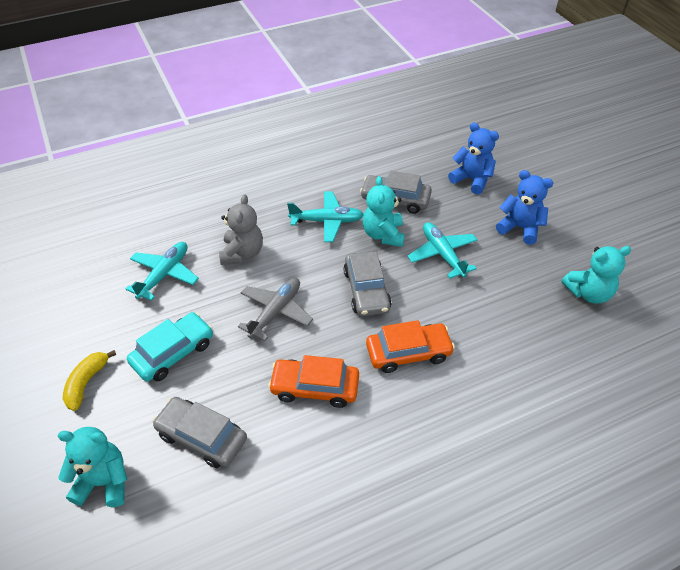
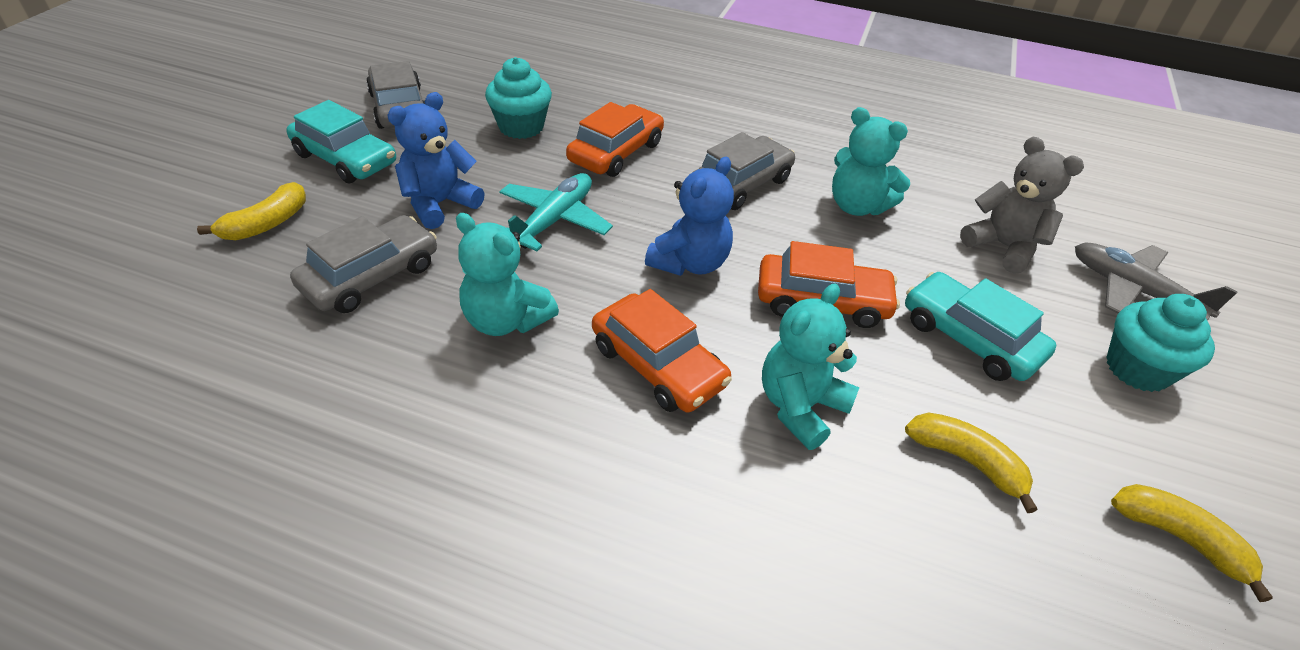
orange car: 2 -> 3
turquoise car: 1 -> 2
turquoise cupcake: 0 -> 2
turquoise plane: 3 -> 1
yellow banana: 1 -> 3

